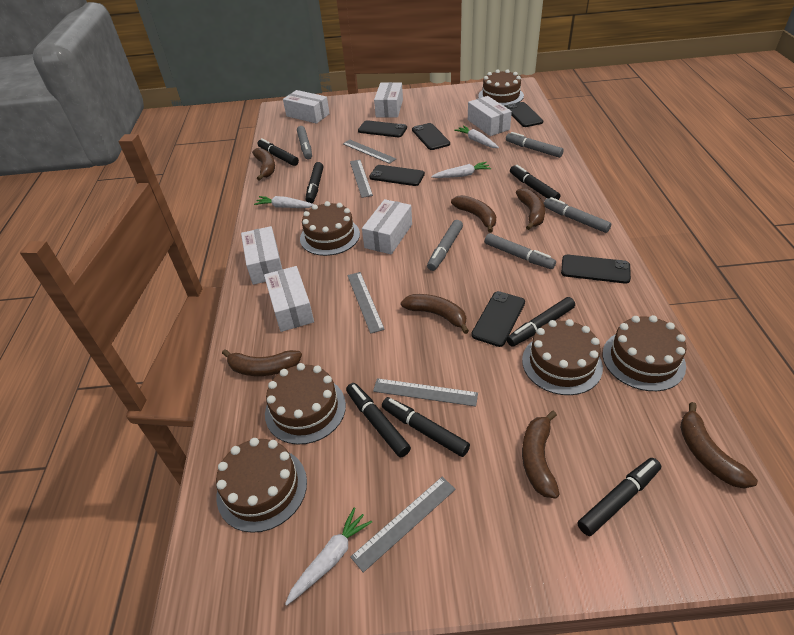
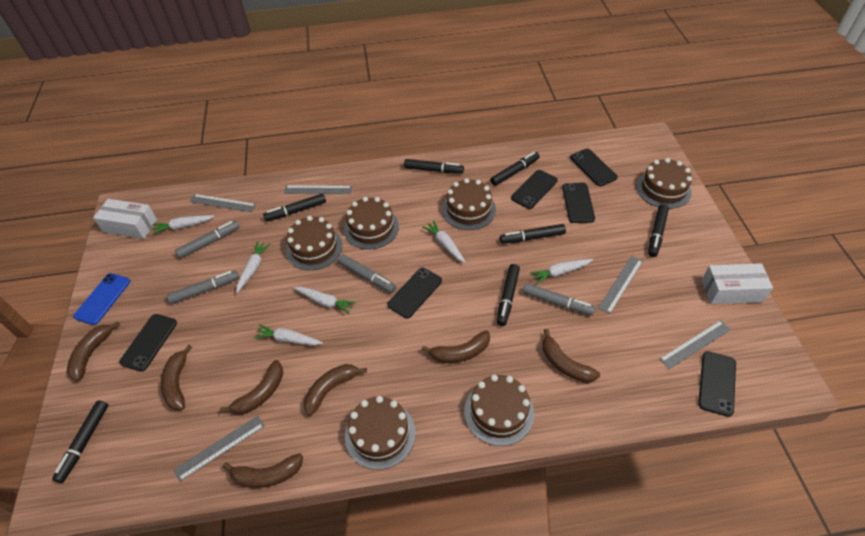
blue phone: 0 -> 1
grey marker: 5 -> 4
white box: 6 -> 2
white carrot: 4 -> 6

